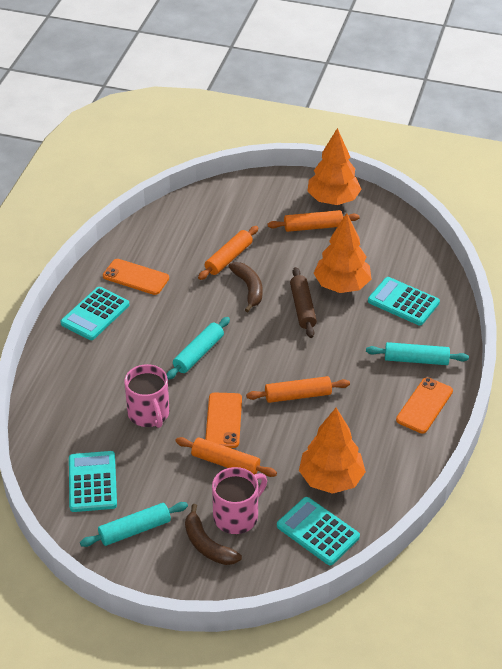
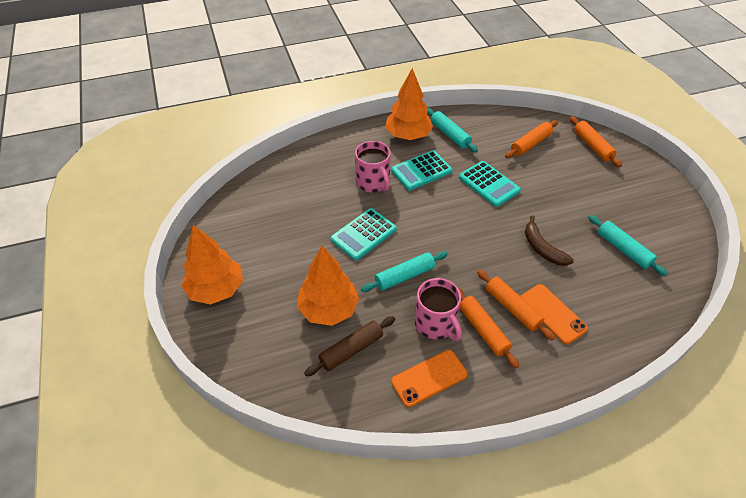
brown banana: 2 -> 1
orange phone: 3 -> 2
turquoise calculator: 4 -> 3

